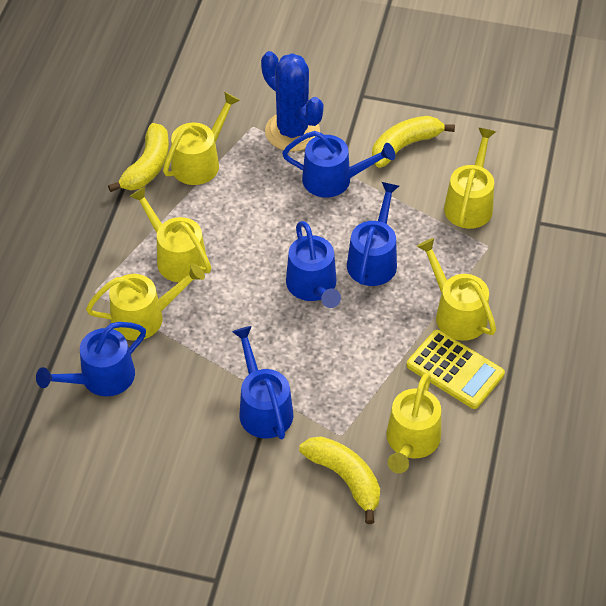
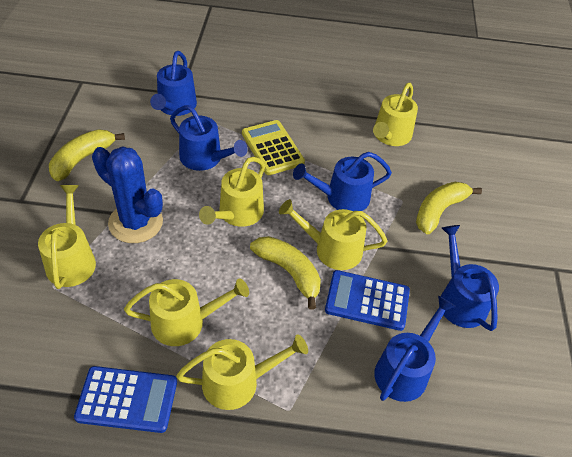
blue calculator: 0 -> 2

